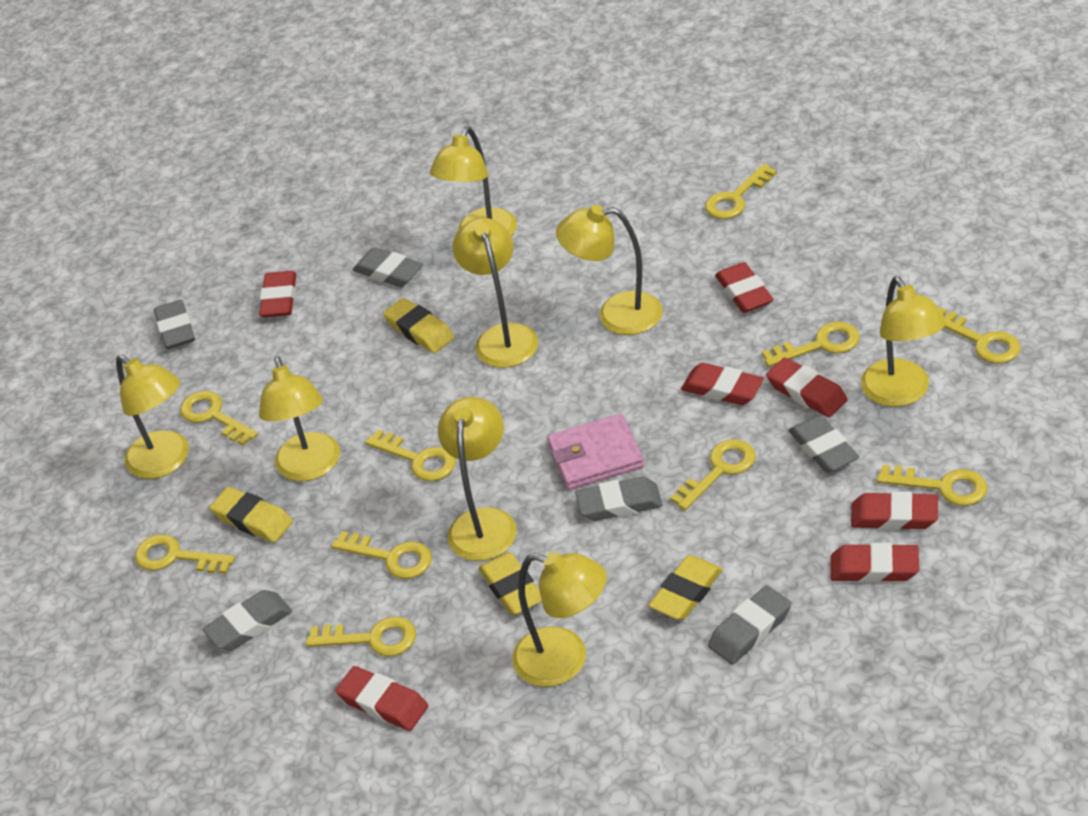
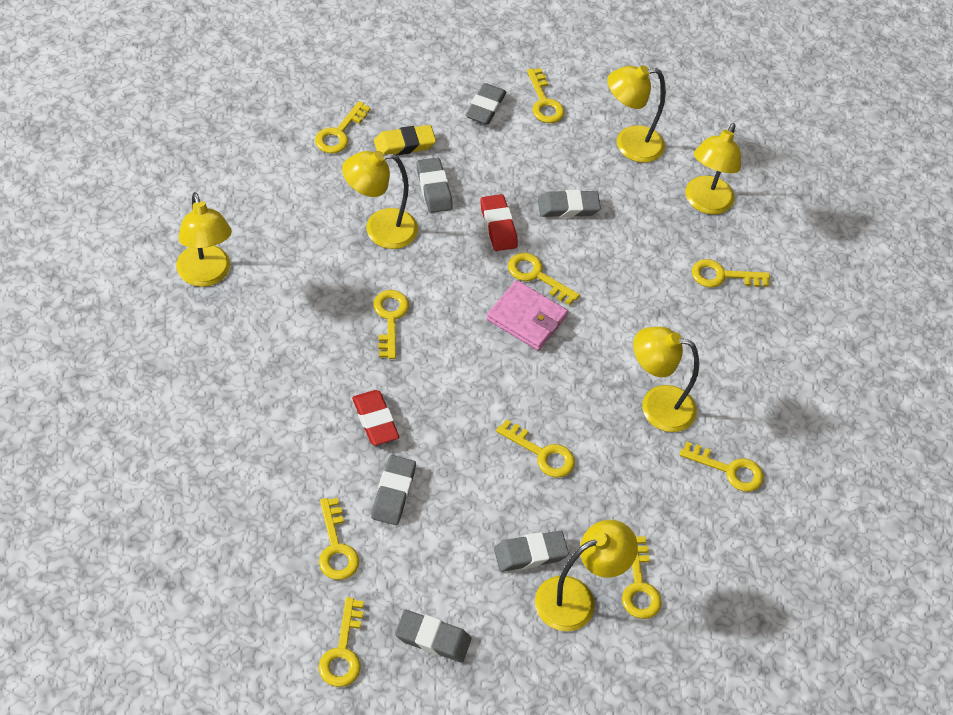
red eraser: 7 -> 2
yellow eraser: 4 -> 1
yellow lamp: 8 -> 6

